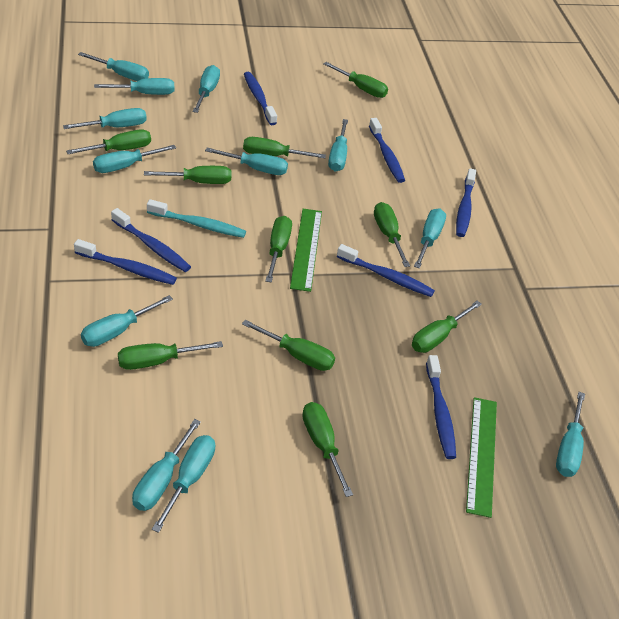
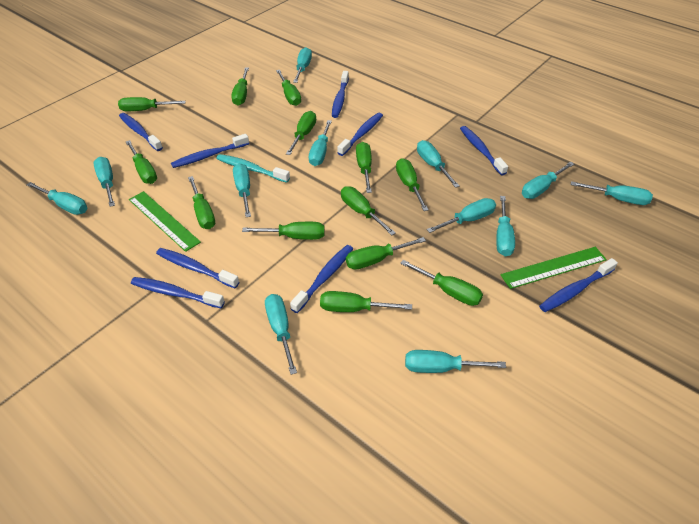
blue toothbrush: 7 -> 9
green screwdriver: 10 -> 13

